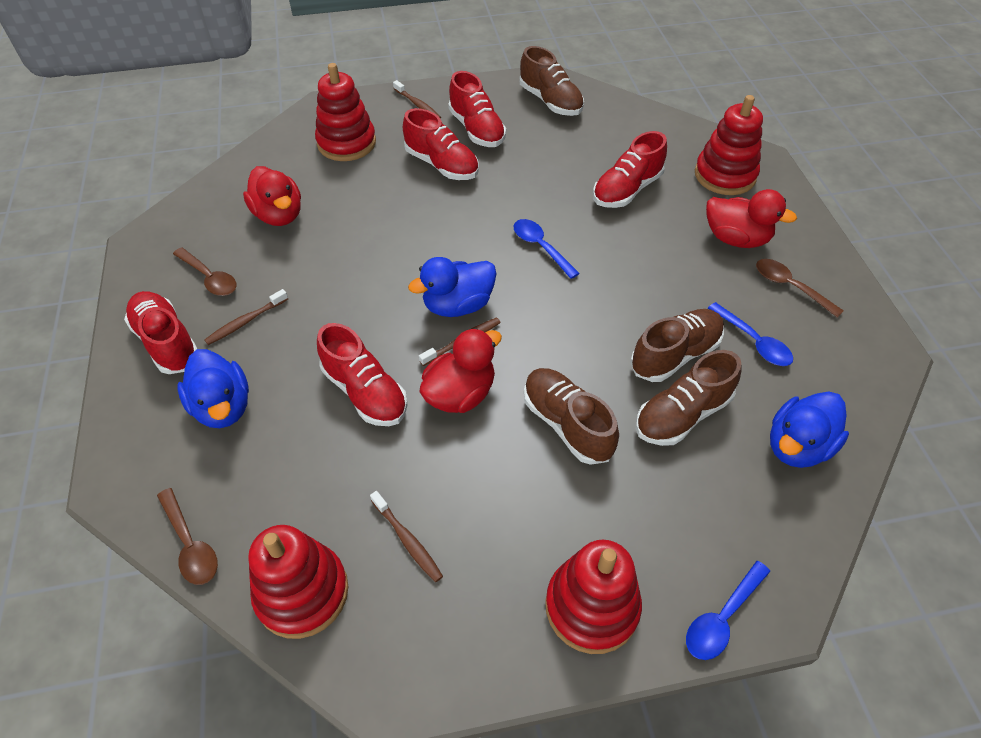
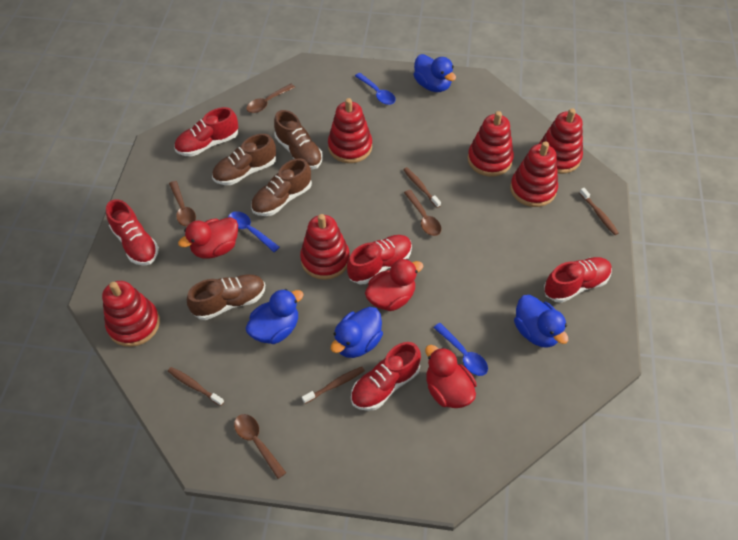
blue duck: 3 -> 4
brown spoon: 3 -> 4
red stacking toy: 4 -> 6

